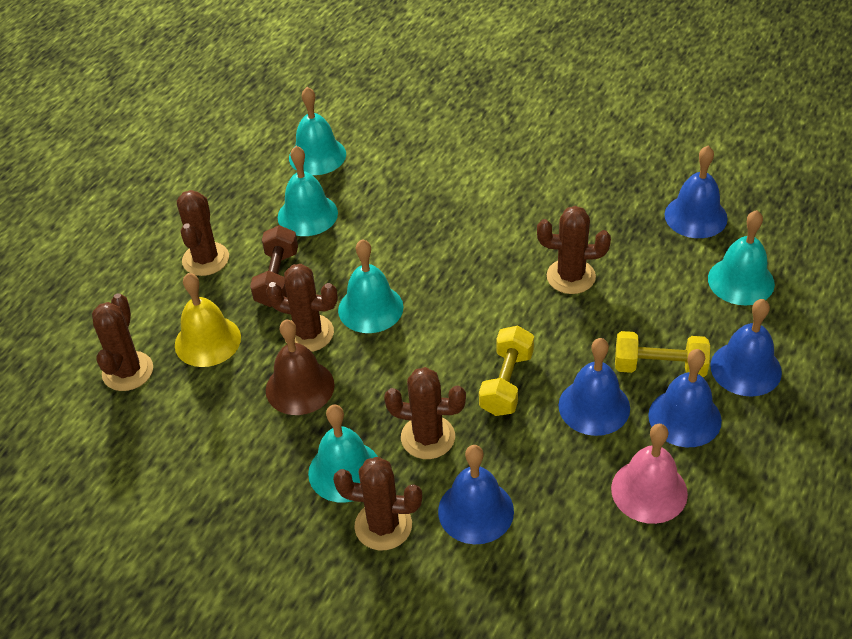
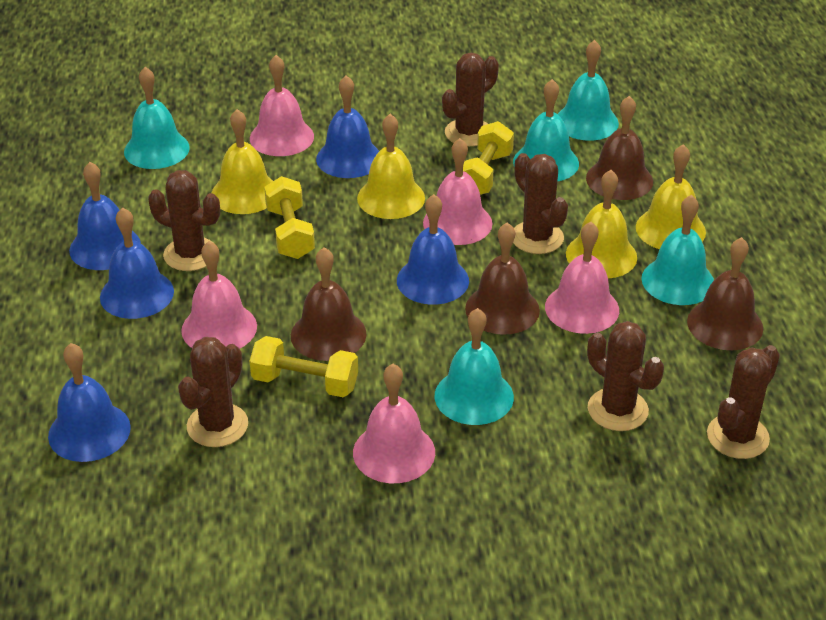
brown bell: 1 -> 4
brown dumbbell: 1 -> 0
pink bell: 1 -> 5
yellow bell: 1 -> 4
yellow dumbbell: 2 -> 3

